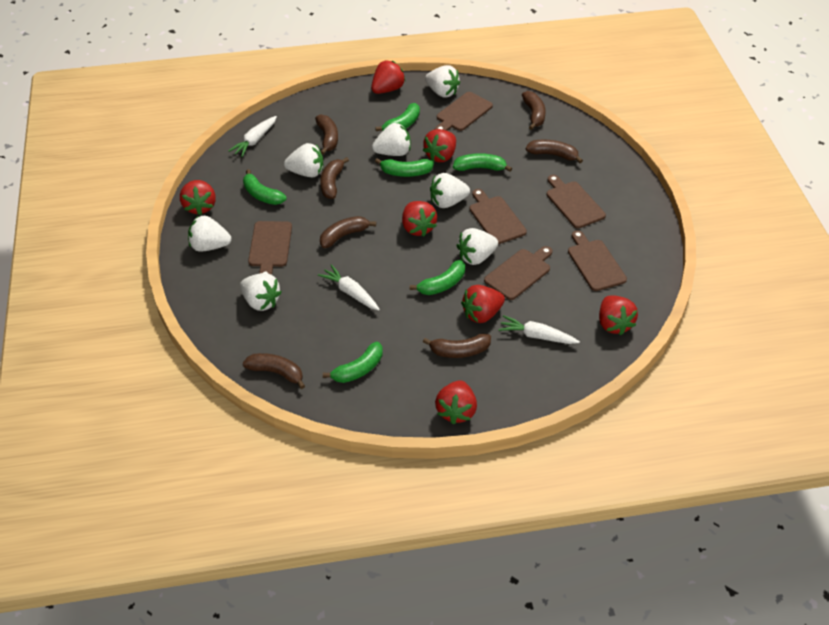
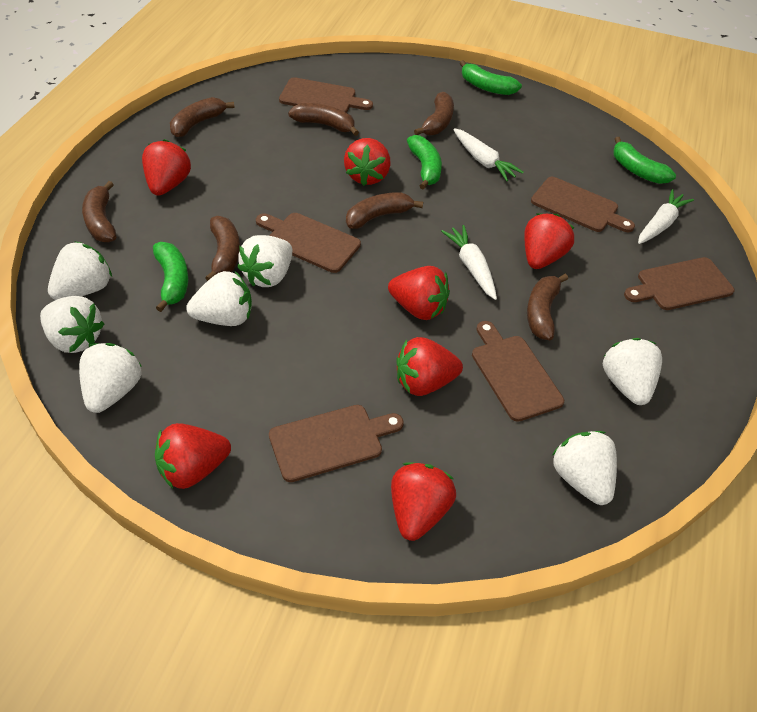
green banana: 6 -> 4

